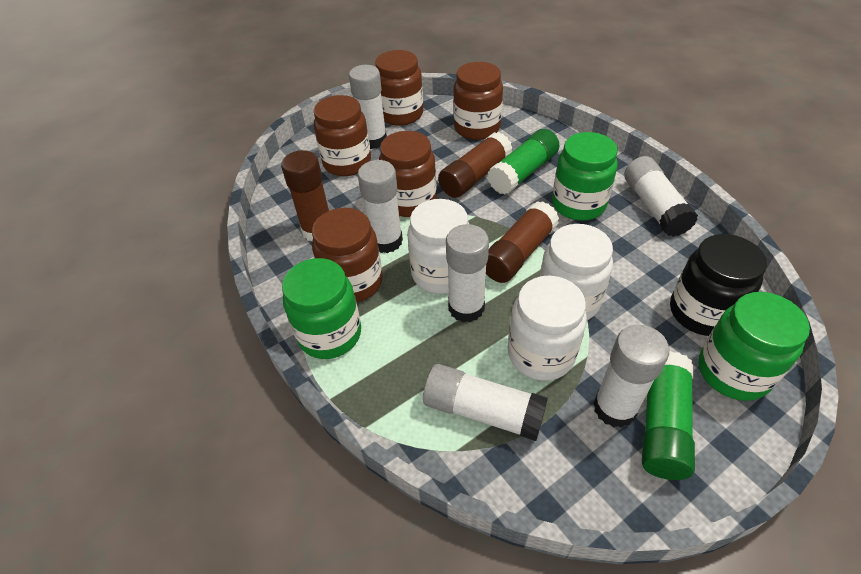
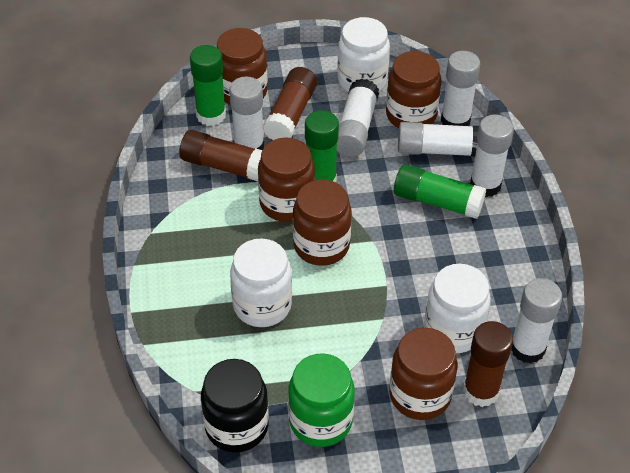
green glue stick: 2 -> 3
green jar: 3 -> 1

